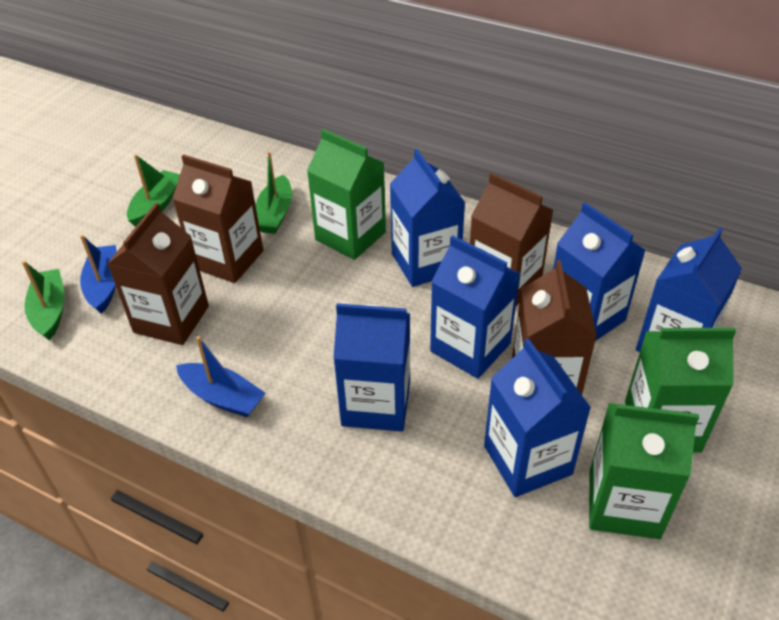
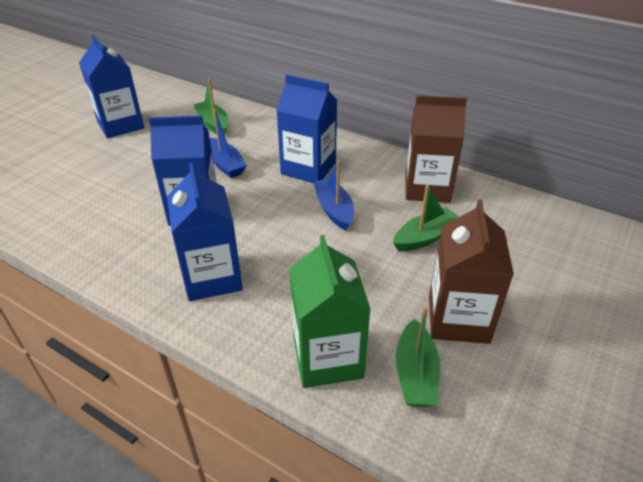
blue carton: 6 -> 4
brown carton: 4 -> 2
green carton: 3 -> 1

